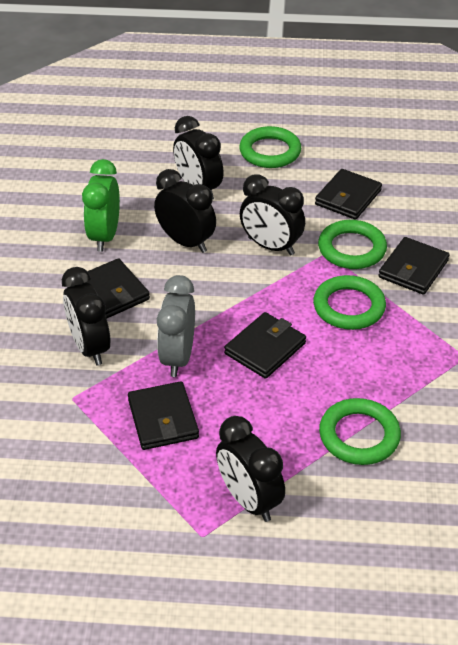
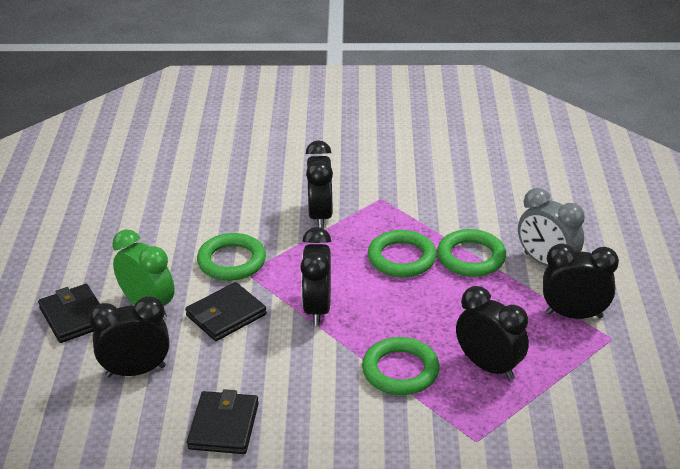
black wallet: 5 -> 3

